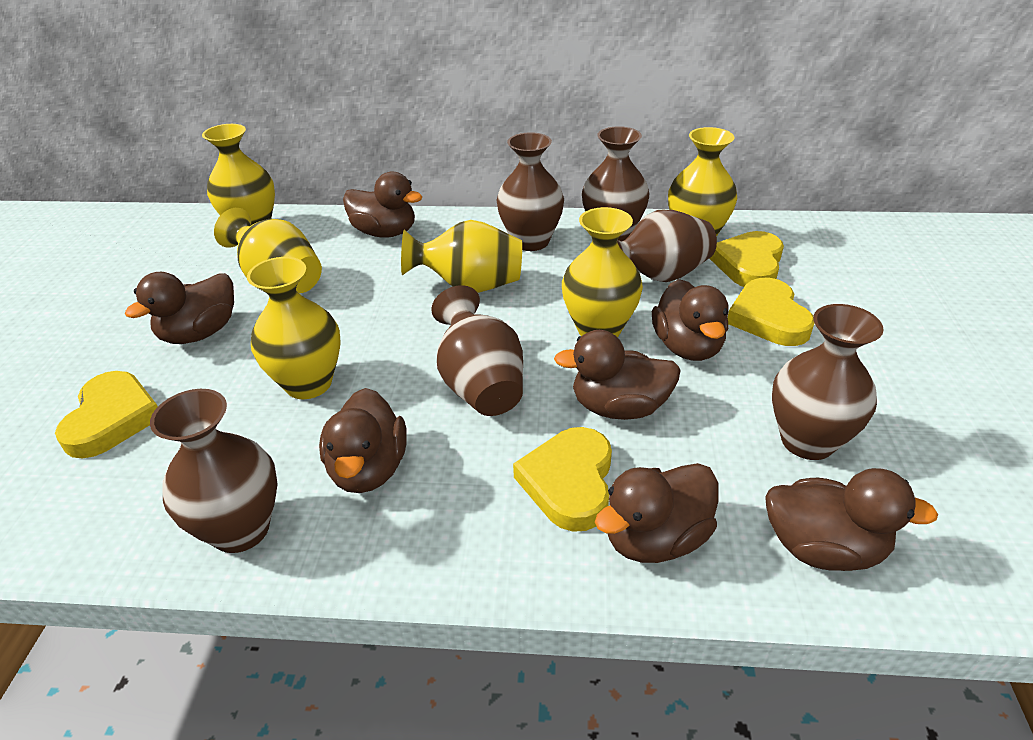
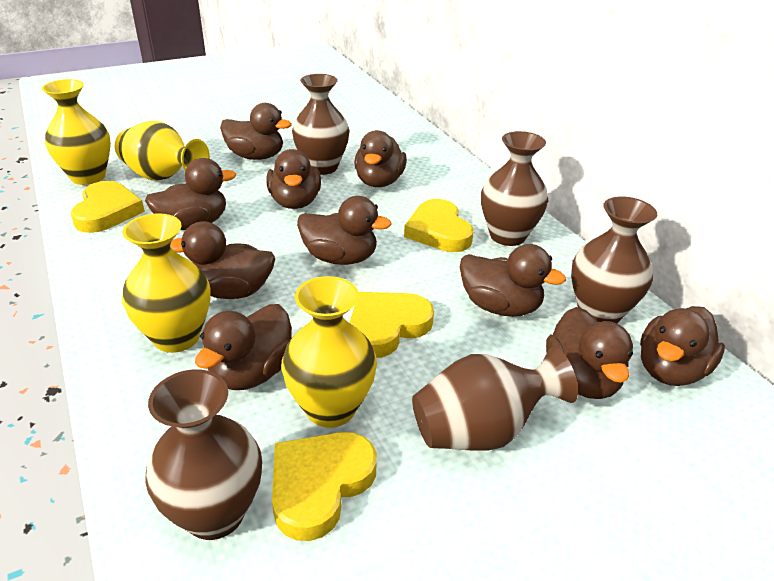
brown duck: 7 -> 10
brown vase: 6 -> 5
yellow vase: 6 -> 4

